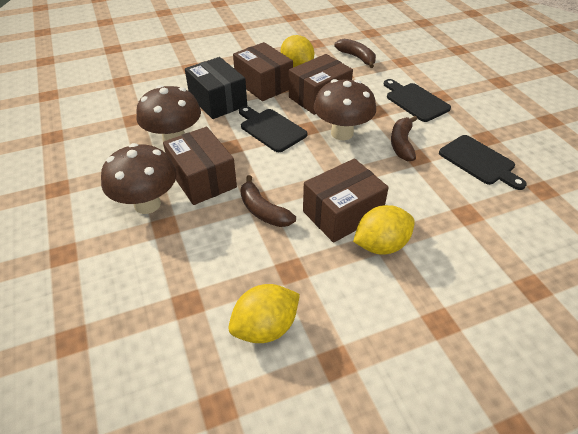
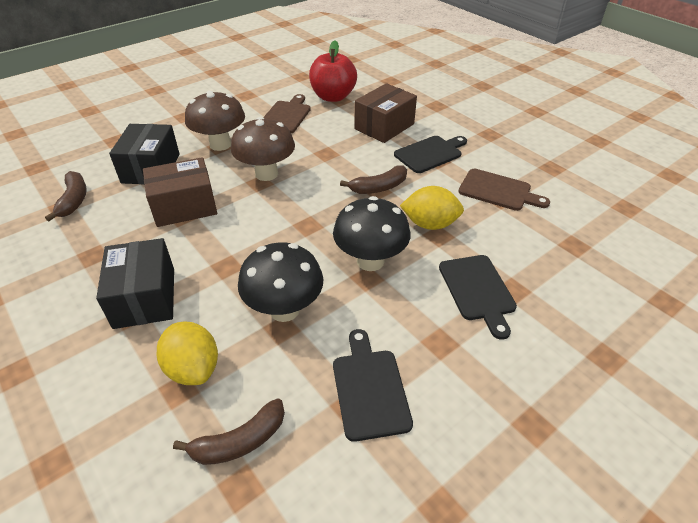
black box: 1 -> 2
black mushroom: 0 -> 2
brown box: 4 -> 2
brown cutting board: 0 -> 2
brown mushroom: 3 -> 2
red apple: 0 -> 1
yellow lemon: 3 -> 2

